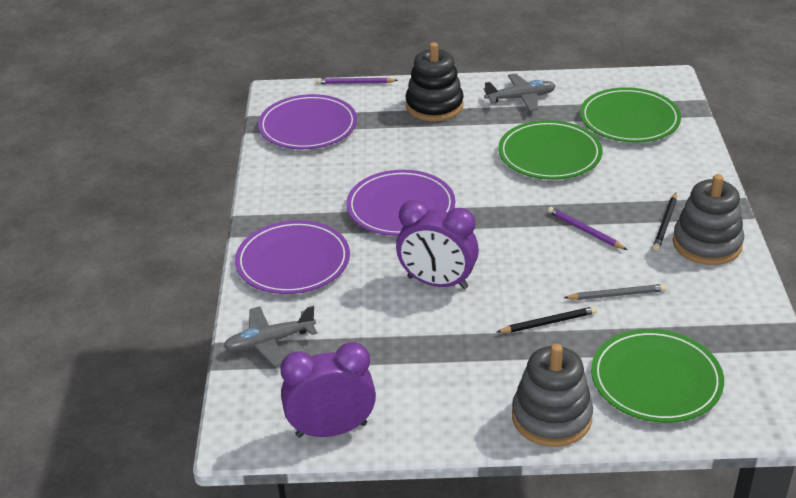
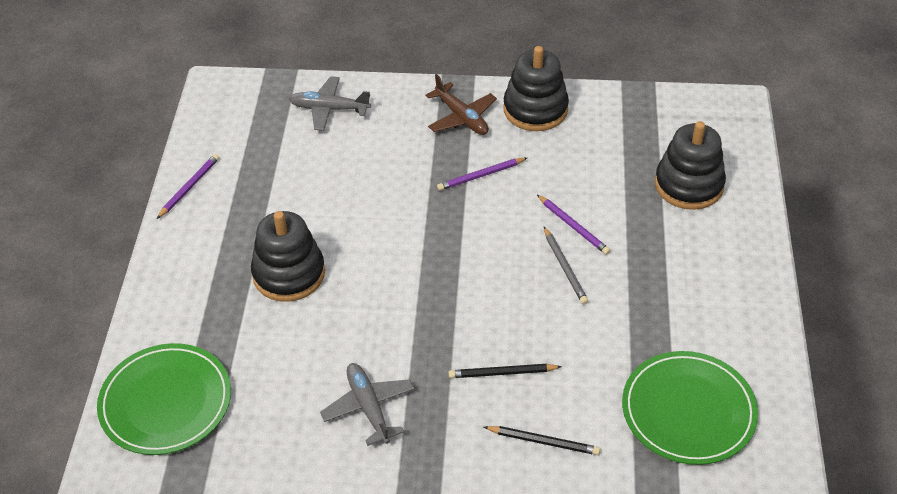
black stacking toy: 1 -> 3
brown plane: 0 -> 1
green plate: 3 -> 2
grey stacking toy: 2 -> 0
purple clock: 2 -> 0
purple pencil: 2 -> 3
purple plate: 3 -> 0

